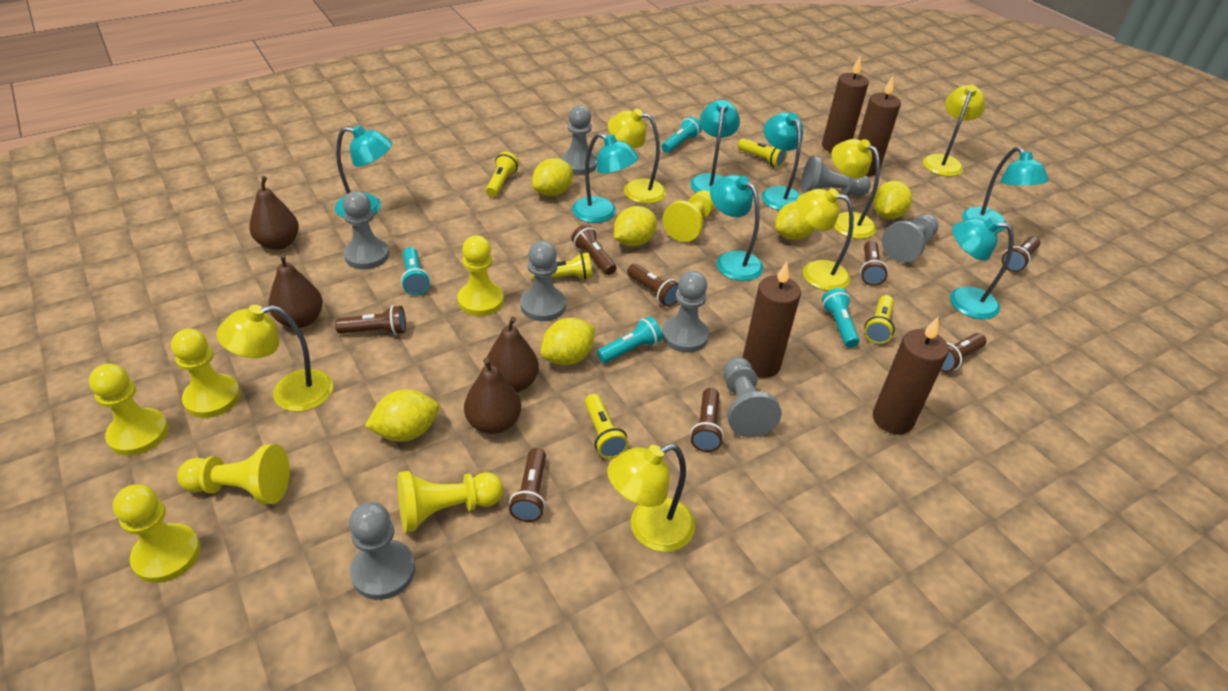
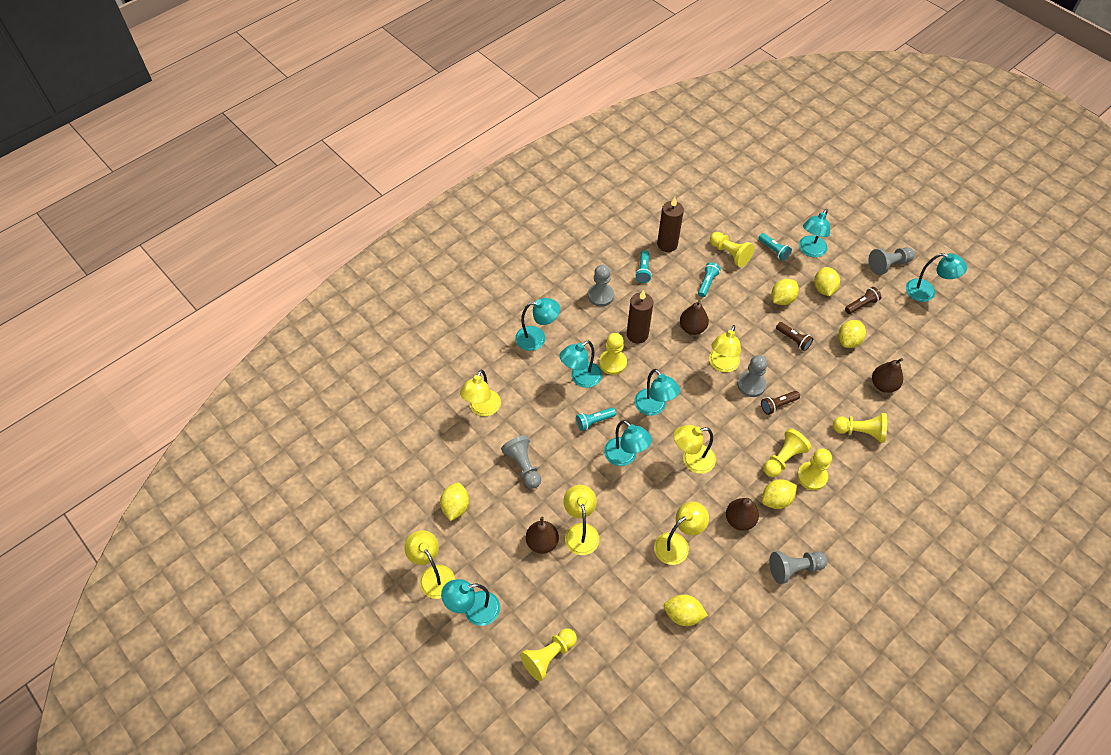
brown candle: 4 -> 2
brown flashlight: 8 -> 3
grey pawn: 8 -> 5
yellow flashlight: 5 -> 0
yellow pawn: 7 -> 6

